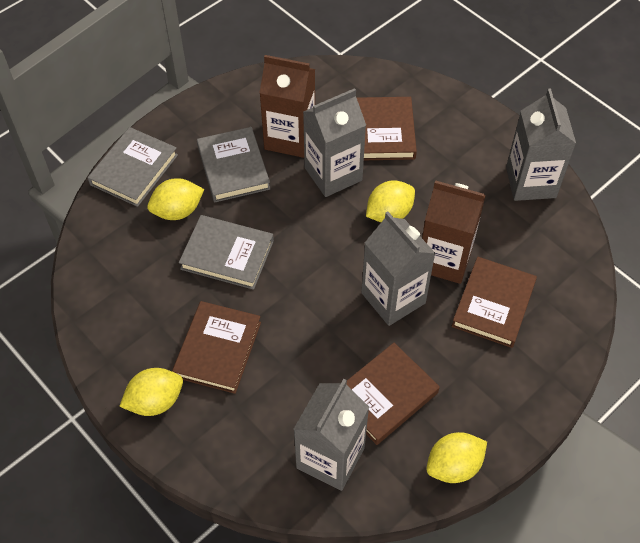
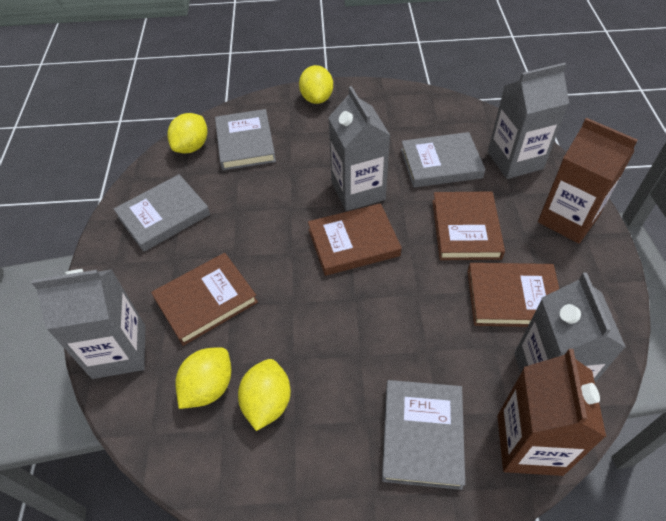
grey book: 3 -> 4

